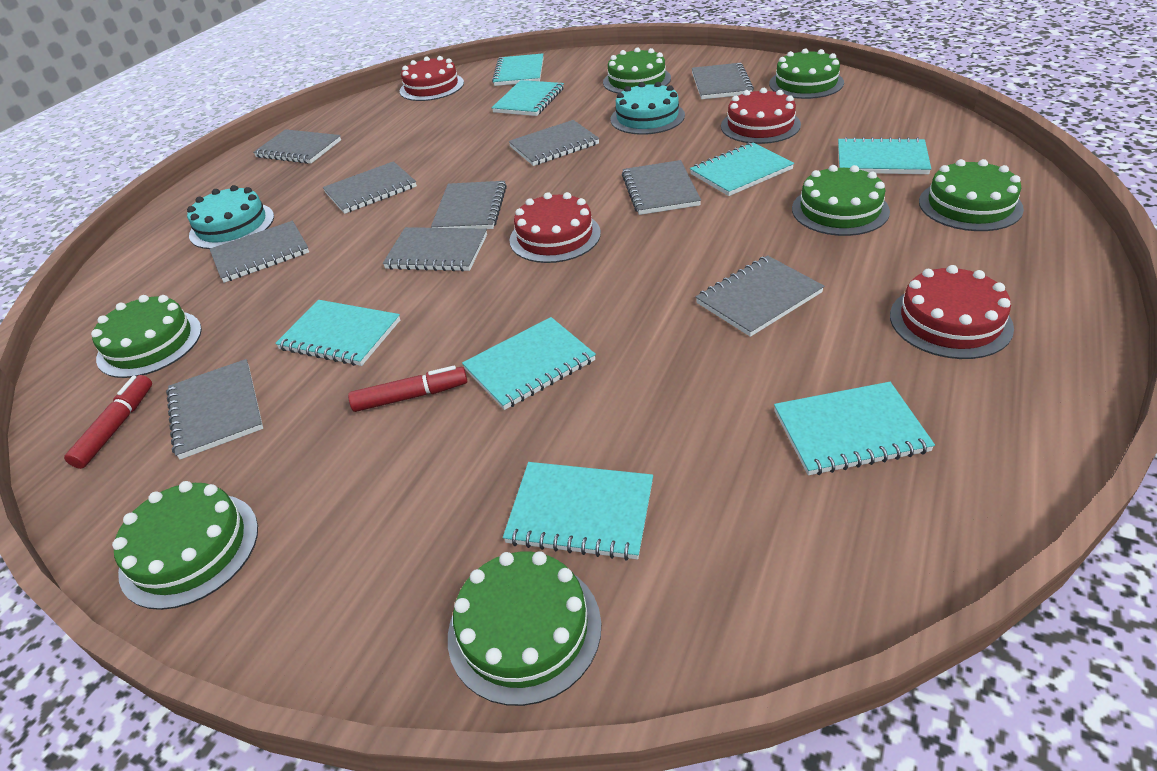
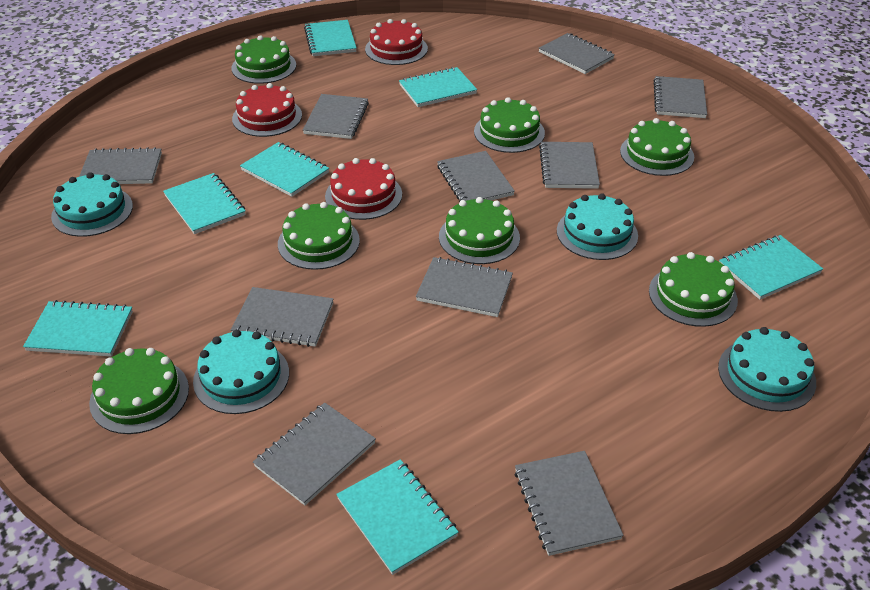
red cake: 4 -> 3
red marker: 2 -> 0
turquoise cake: 2 -> 4
turquoise notebook: 8 -> 7

